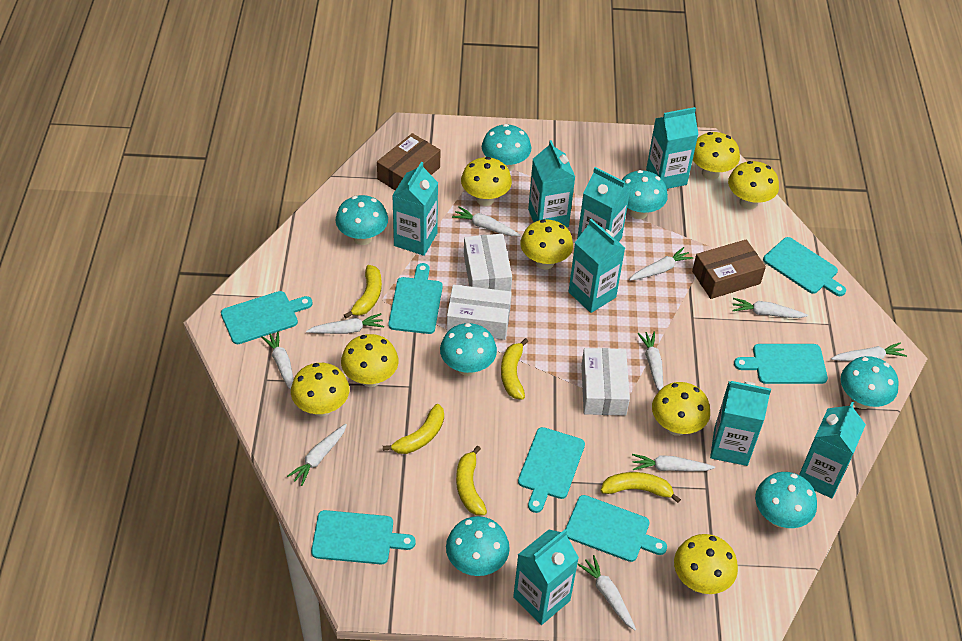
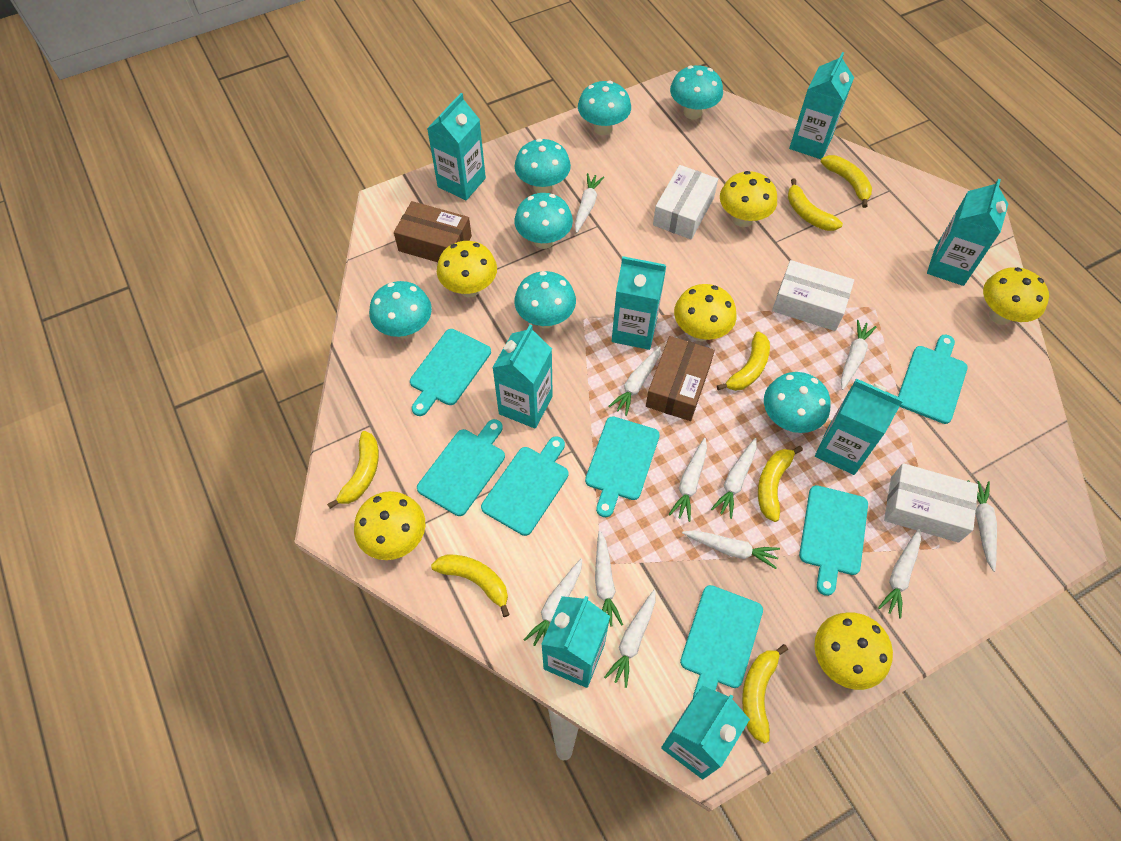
white carrot: 10 -> 11
yellow banana: 5 -> 7
yellow mushroom: 8 -> 6

